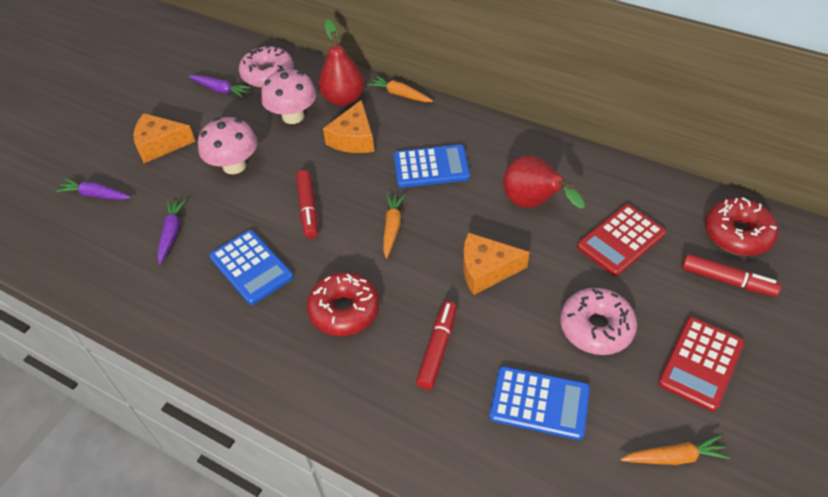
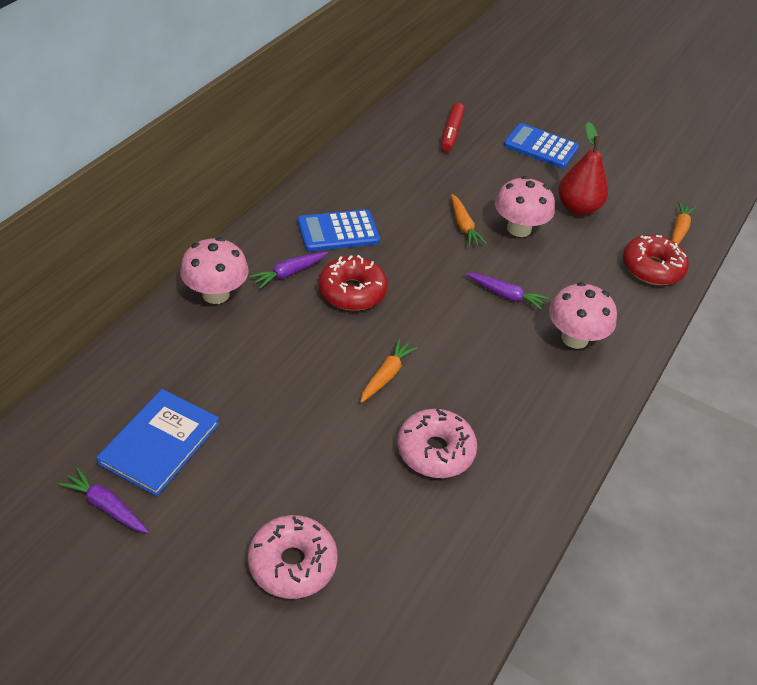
blue book: 0 -> 1
blue calculator: 3 -> 2
orange cheese: 3 -> 0
pink mushroom: 2 -> 3
red calculator: 2 -> 0
red marker: 3 -> 1
red pear: 2 -> 1

